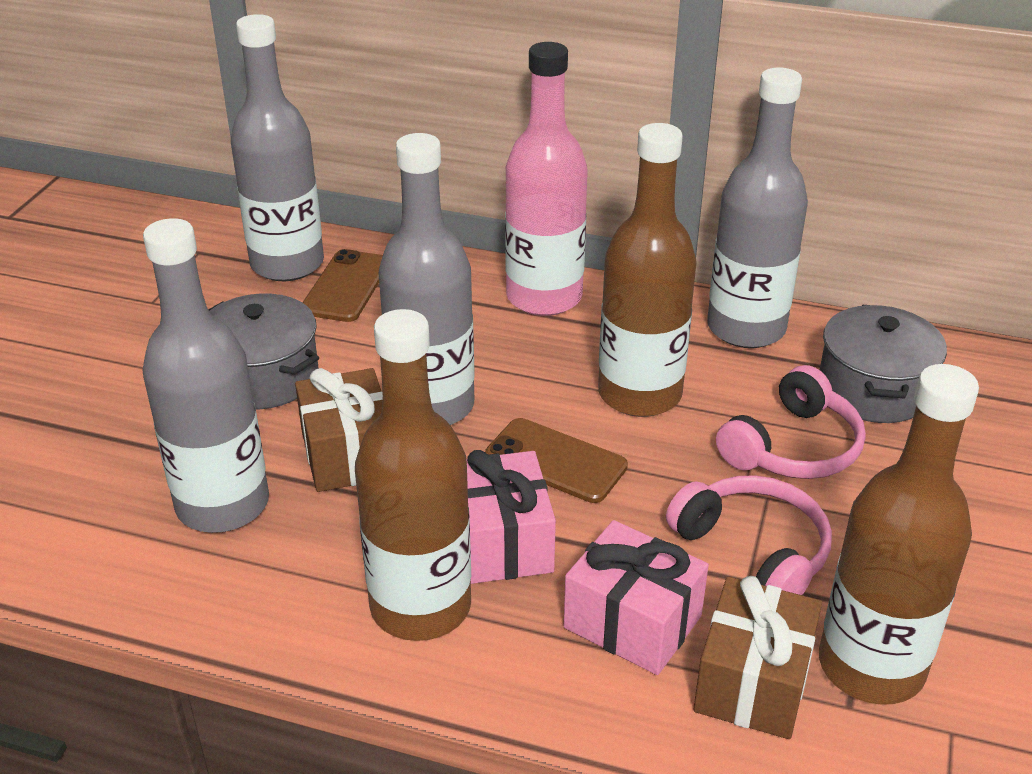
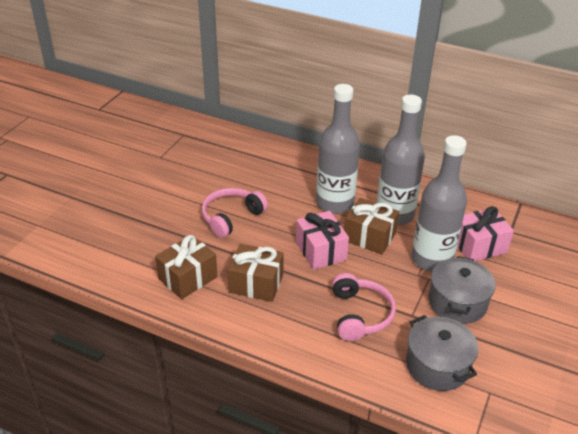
brown bottle: 3 -> 0
brown gift: 2 -> 3
brown phone: 2 -> 0
grey bottle: 4 -> 3
pink bottle: 1 -> 0

